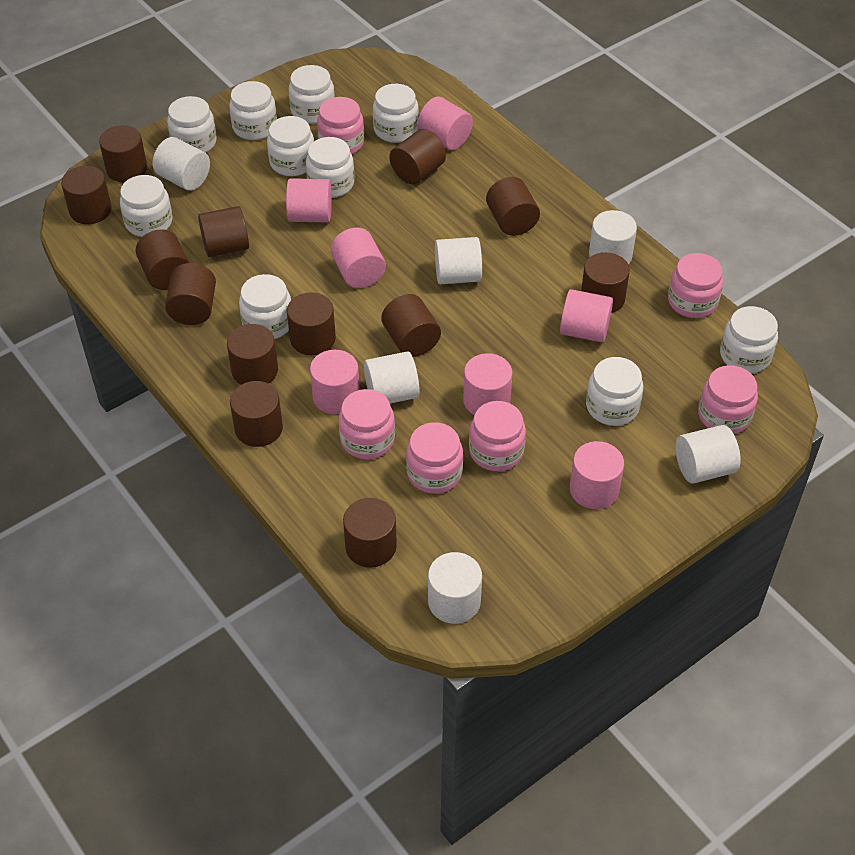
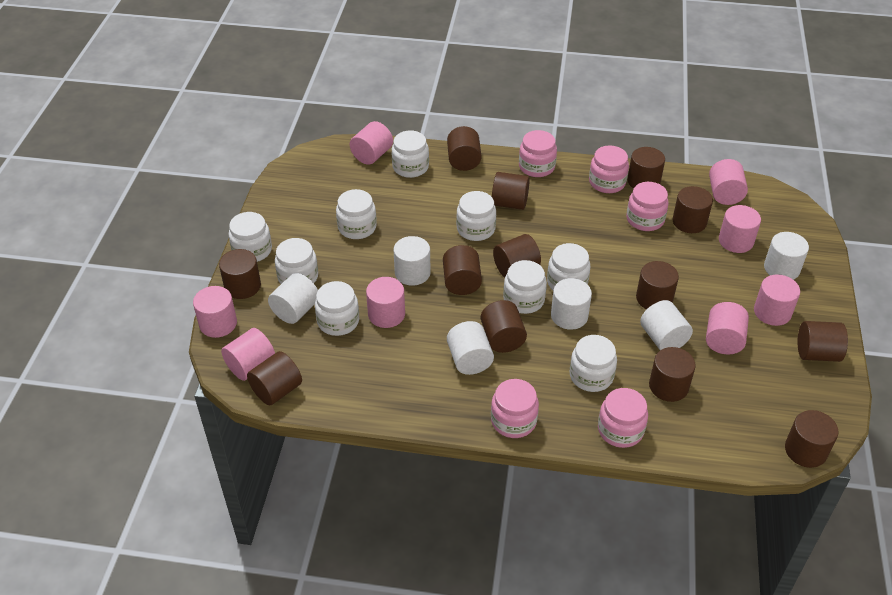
pink cylinder: 7 -> 8
pink jar: 6 -> 5
white jar: 10 -> 9

